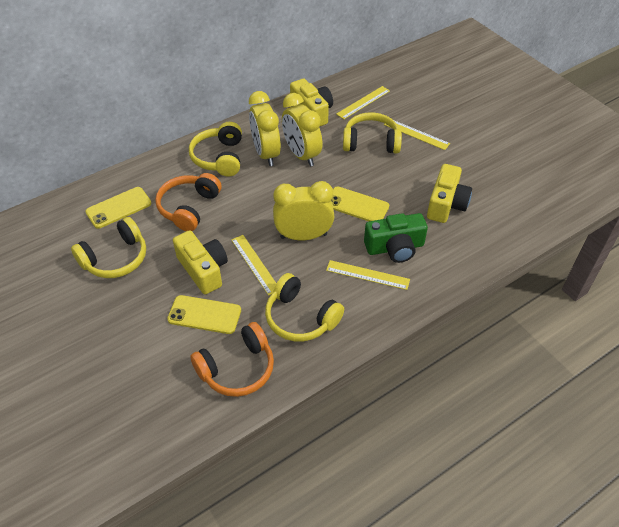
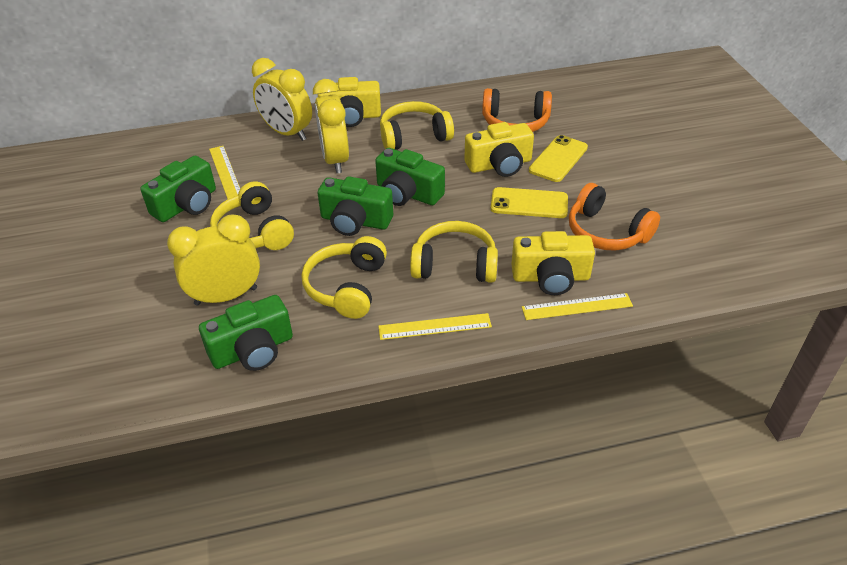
green camera: 1 -> 4
yellow phone: 3 -> 2
yellow ruler: 4 -> 3

